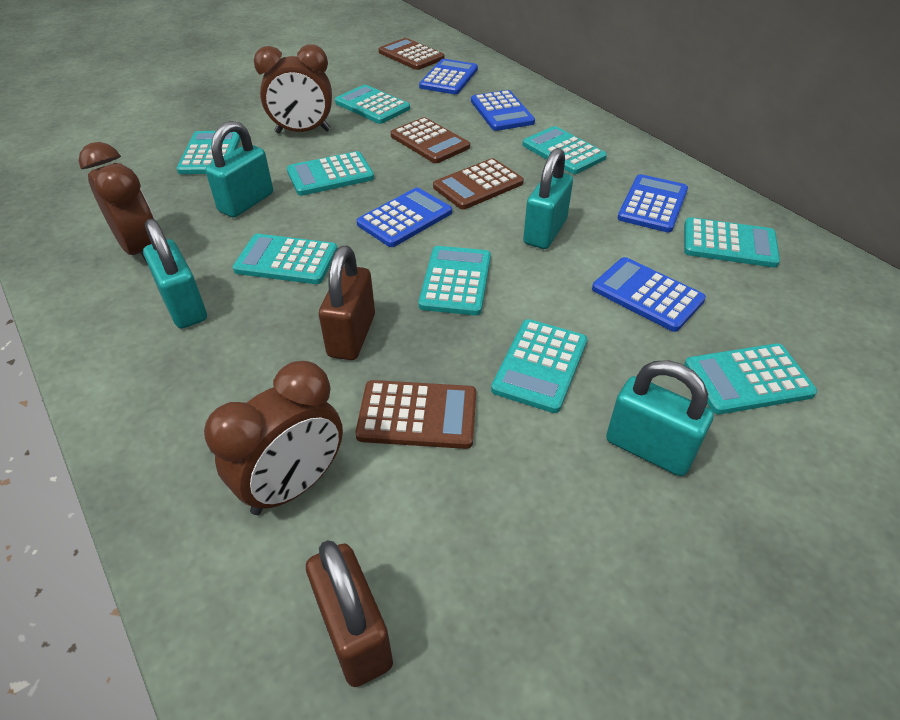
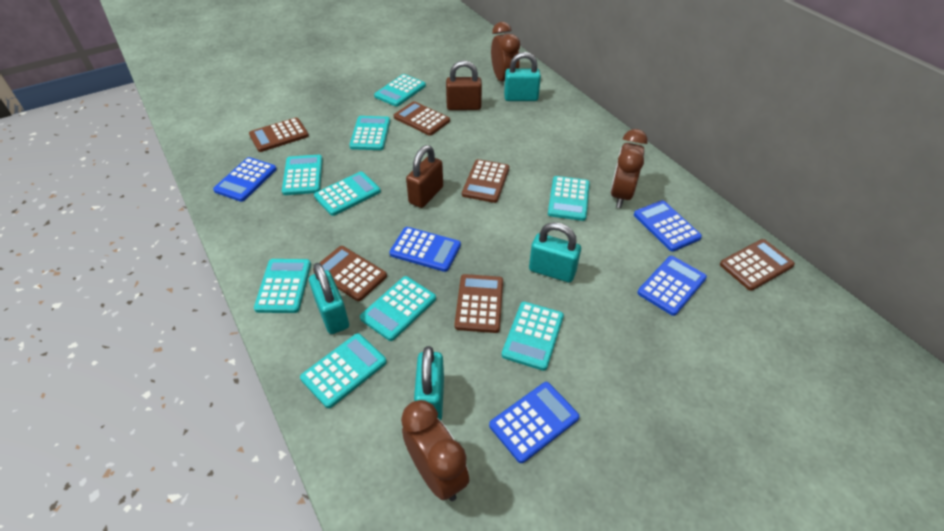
brown calculator: 4 -> 6

